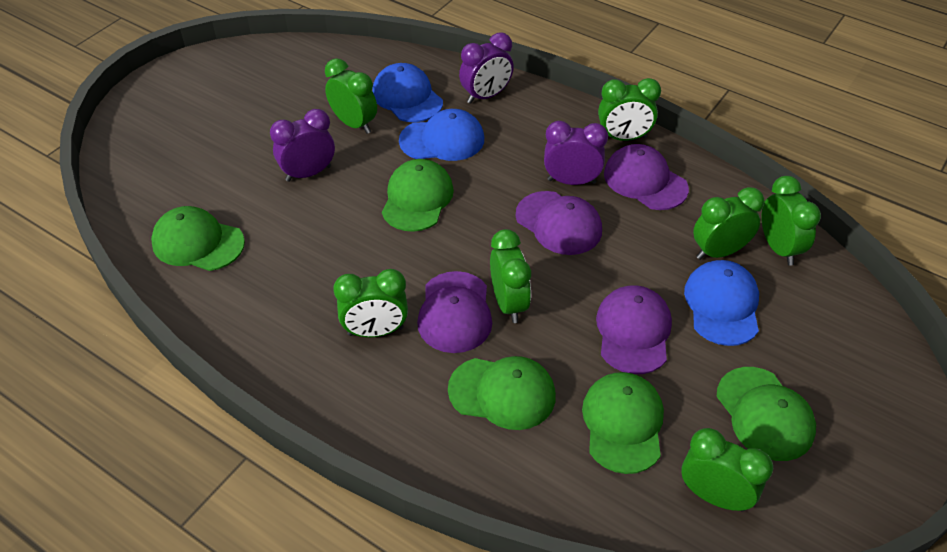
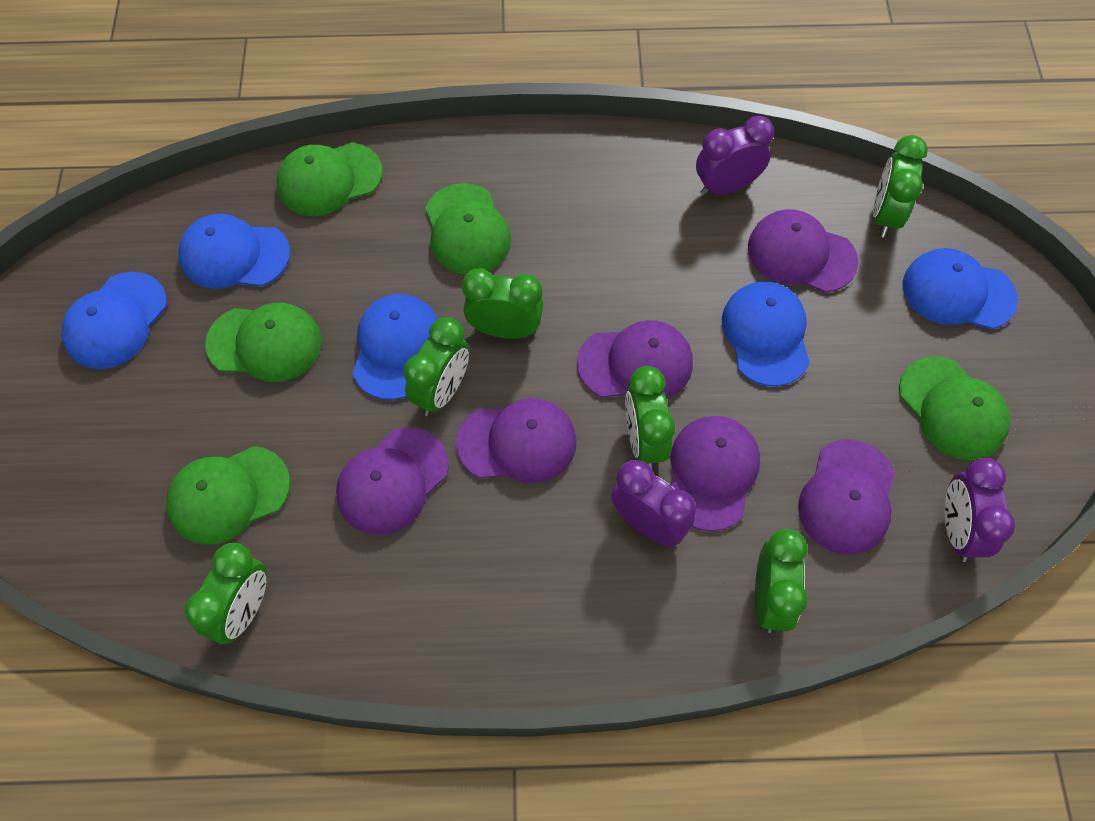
blue cap: 3 -> 5
green clock: 7 -> 6
purple cap: 4 -> 6

